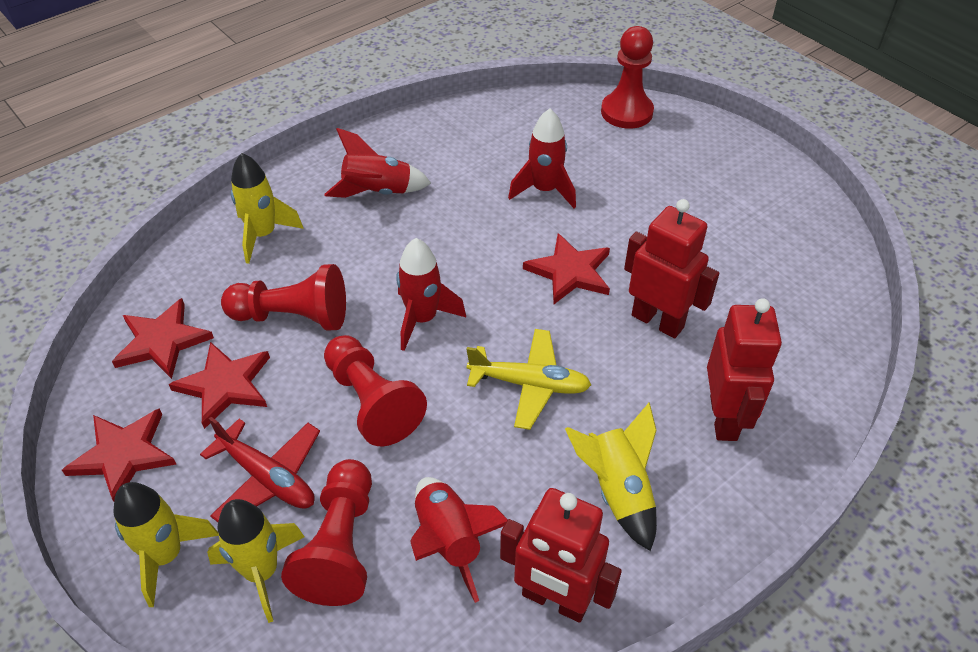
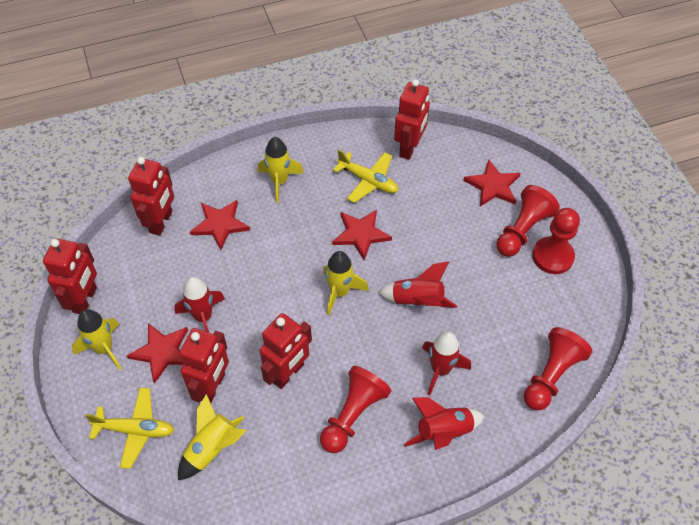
red plane: 1 -> 0
red robot: 3 -> 5
yellow plane: 1 -> 2

